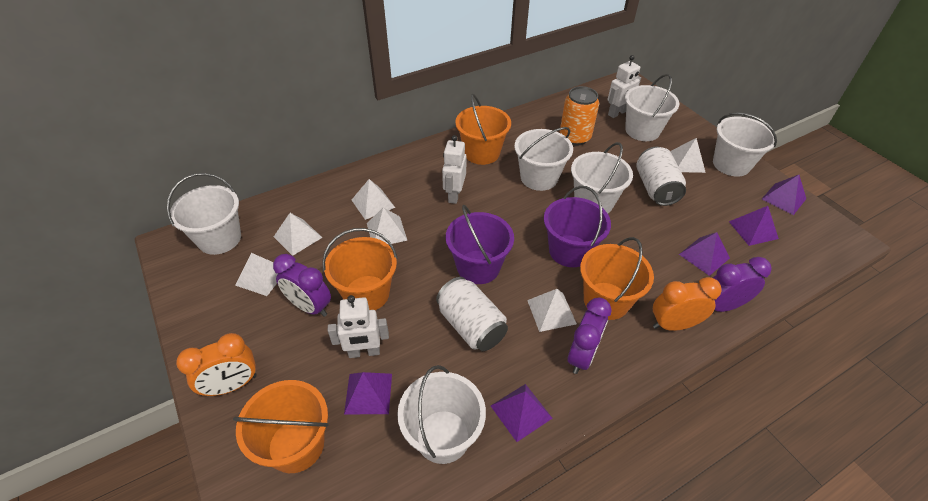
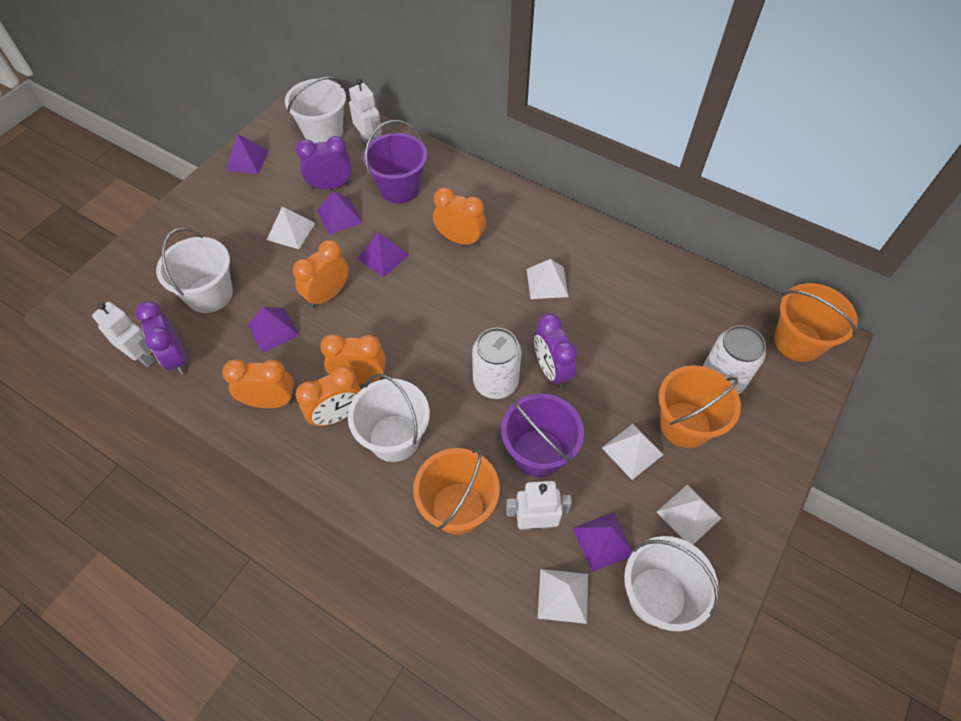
orange bucket: 4 -> 3
orange can: 1 -> 0
orange clock: 2 -> 5
white bucket: 6 -> 4
white pyramid: 6 -> 5

